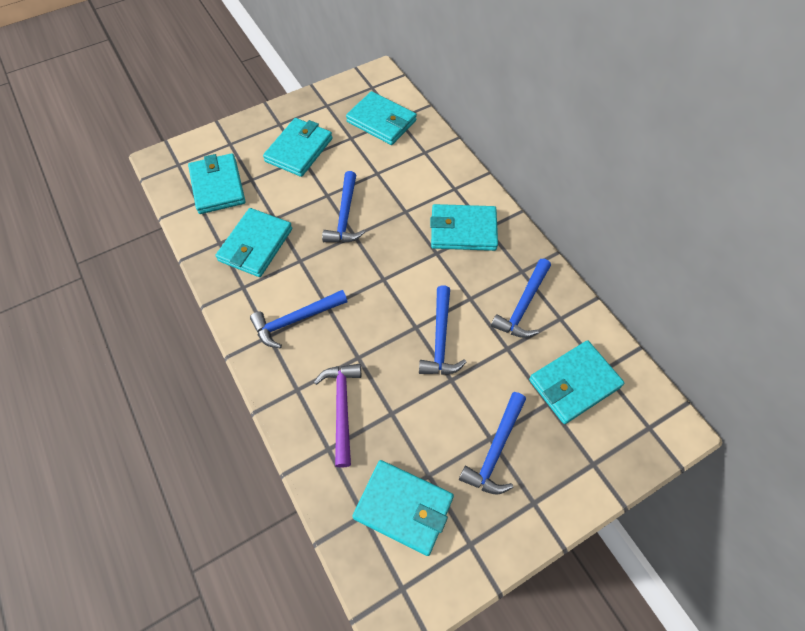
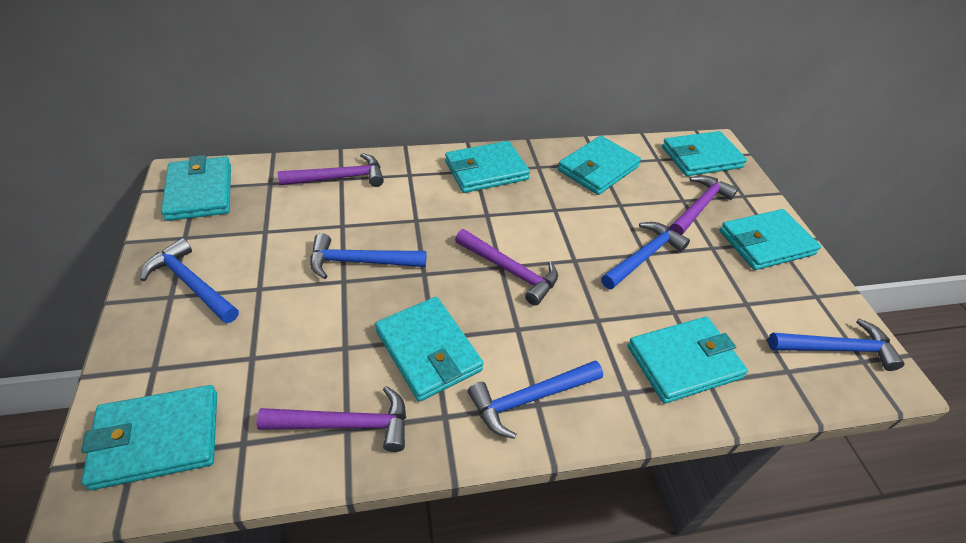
purple hammer: 1 -> 4
turquoise wallet: 7 -> 8

